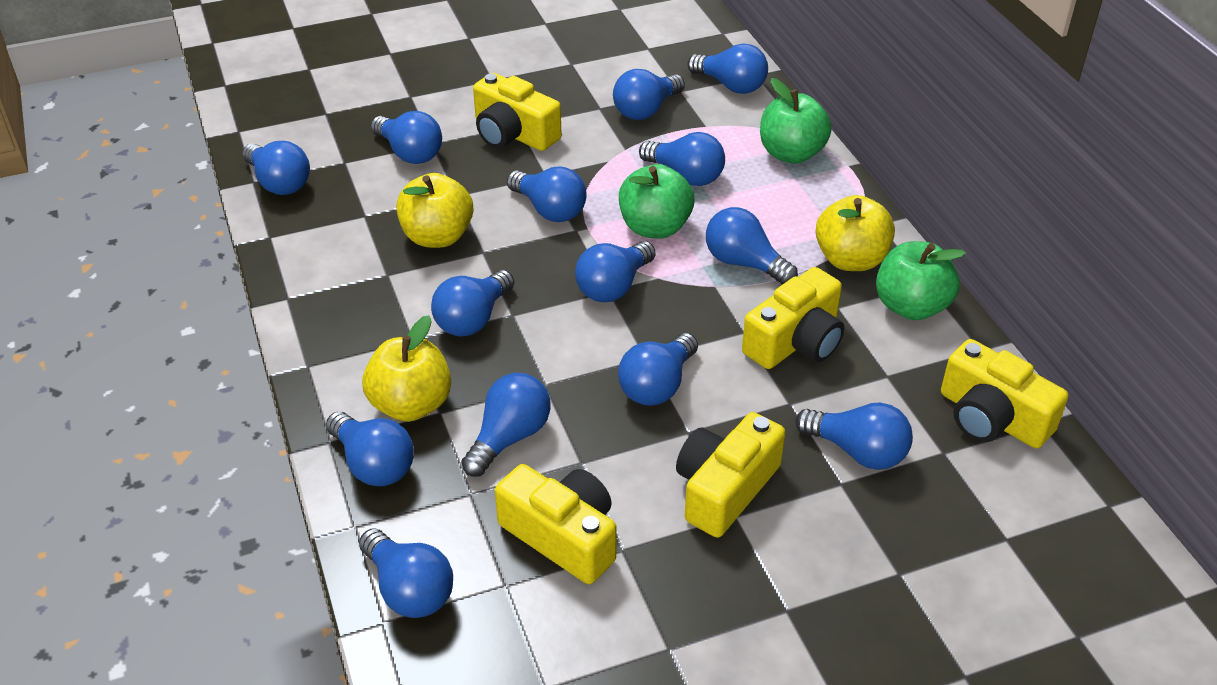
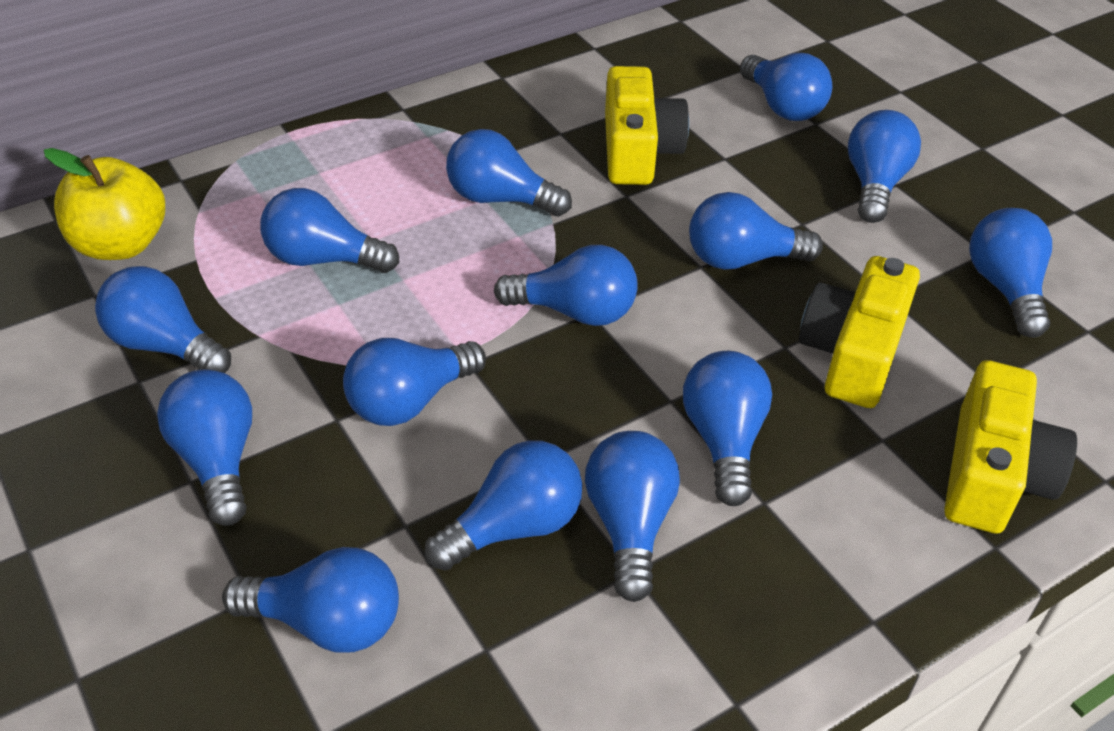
green apple: 3 -> 0
yellow apple: 3 -> 1
yellow camera: 5 -> 3

